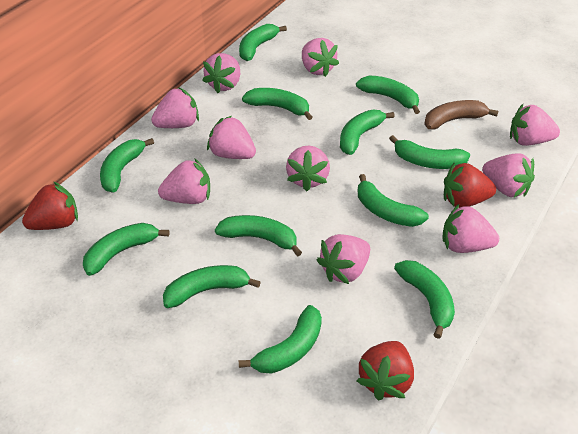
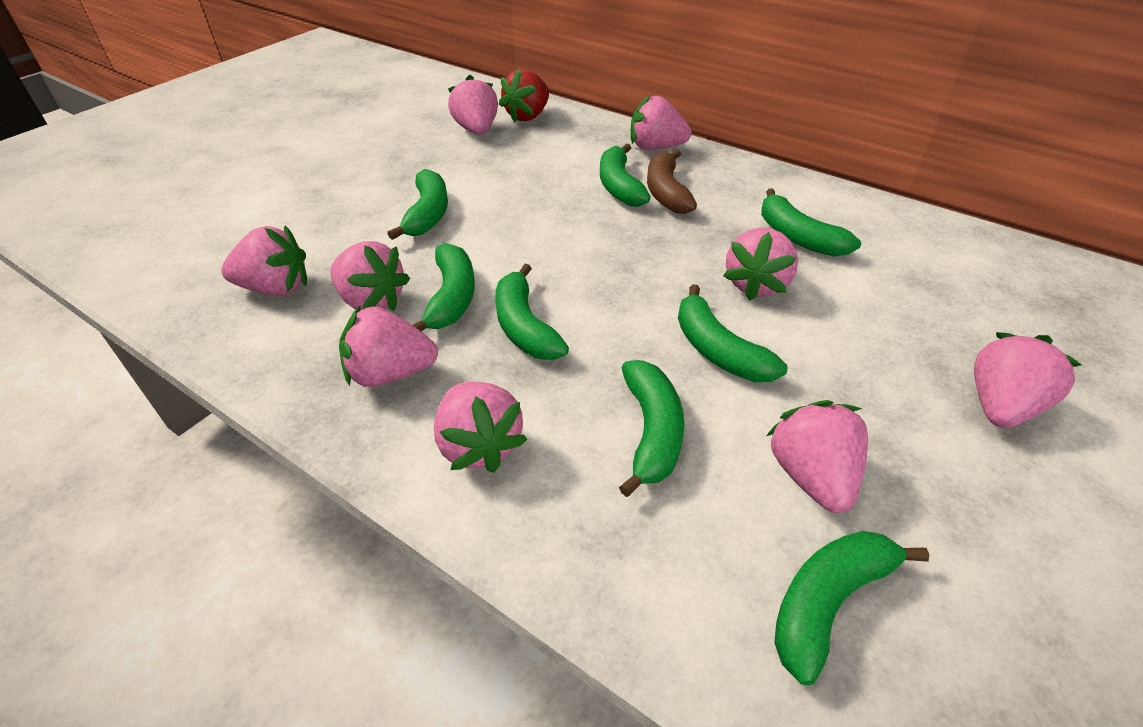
green banana: 12 -> 8
pink strawberry: 10 -> 9
red strawberry: 3 -> 1

